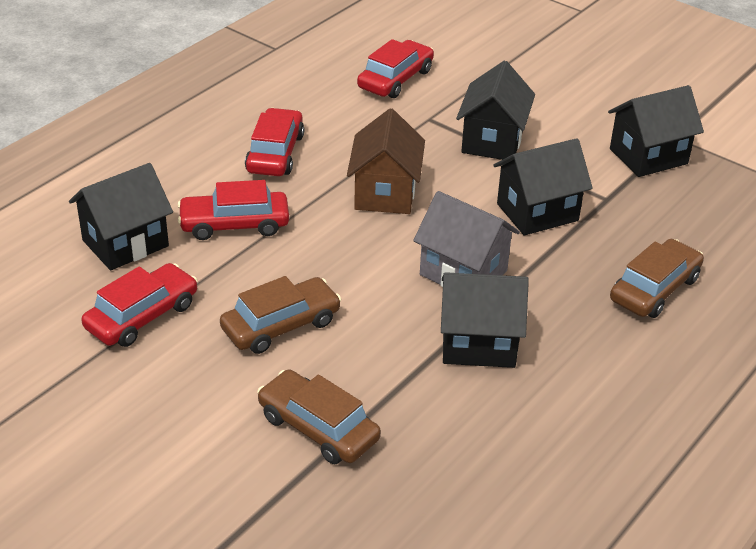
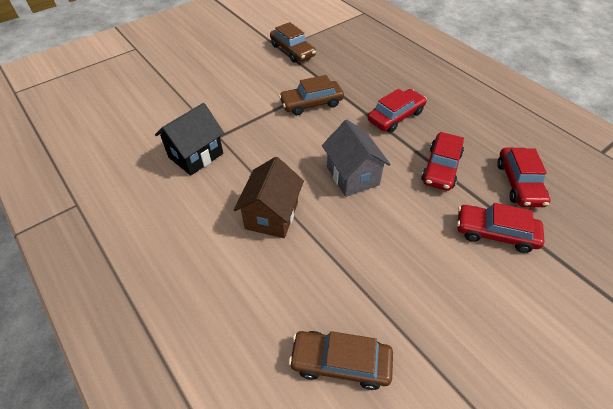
black house: 5 -> 1

